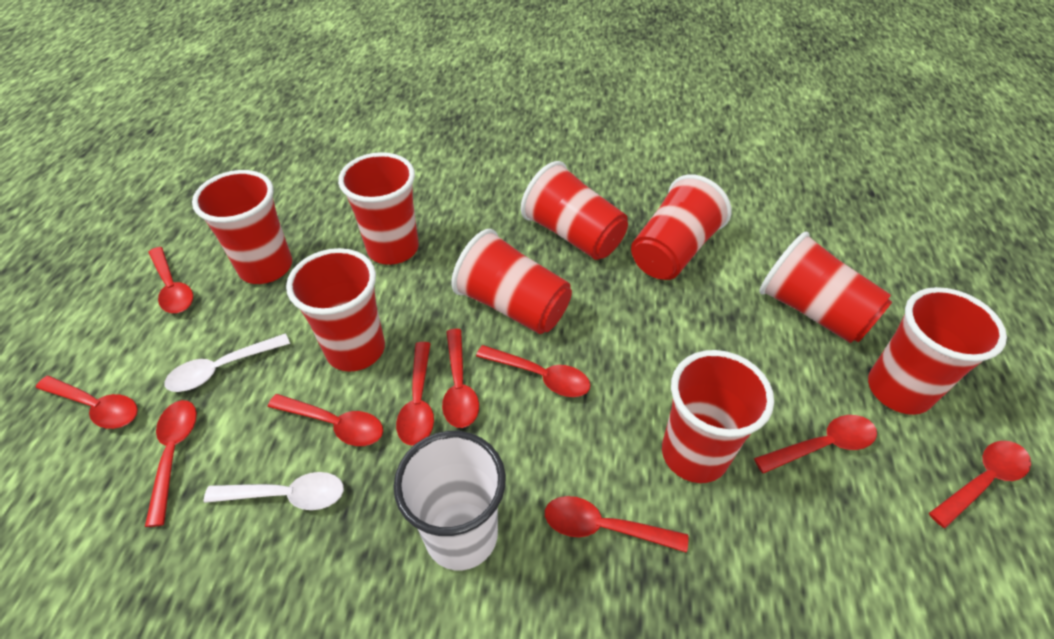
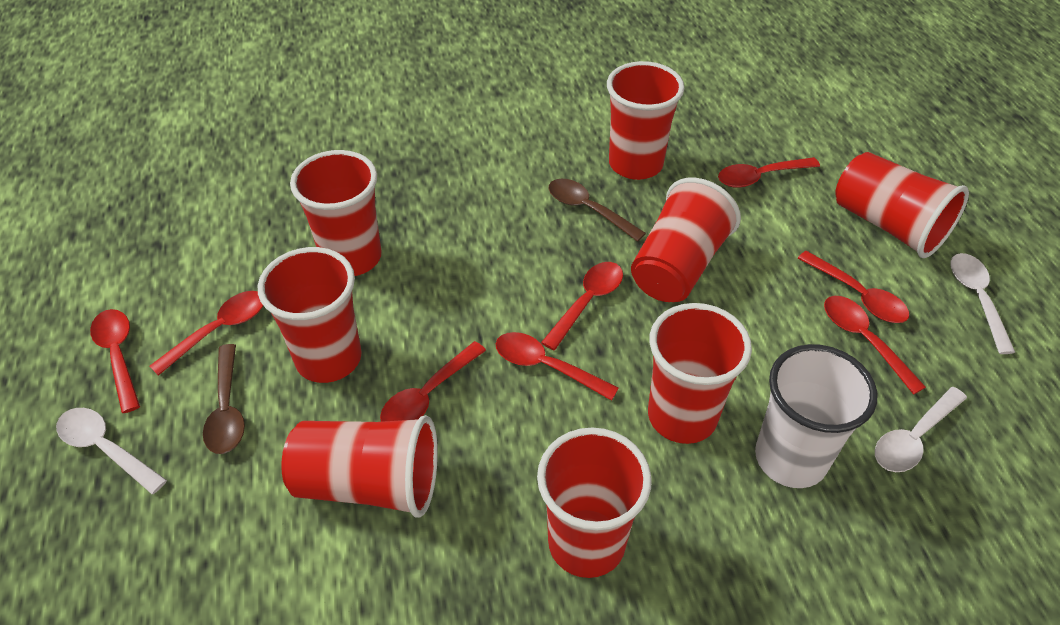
brown spoon: 0 -> 2
red cup: 9 -> 8
red spoon: 10 -> 8
white spoon: 2 -> 3

